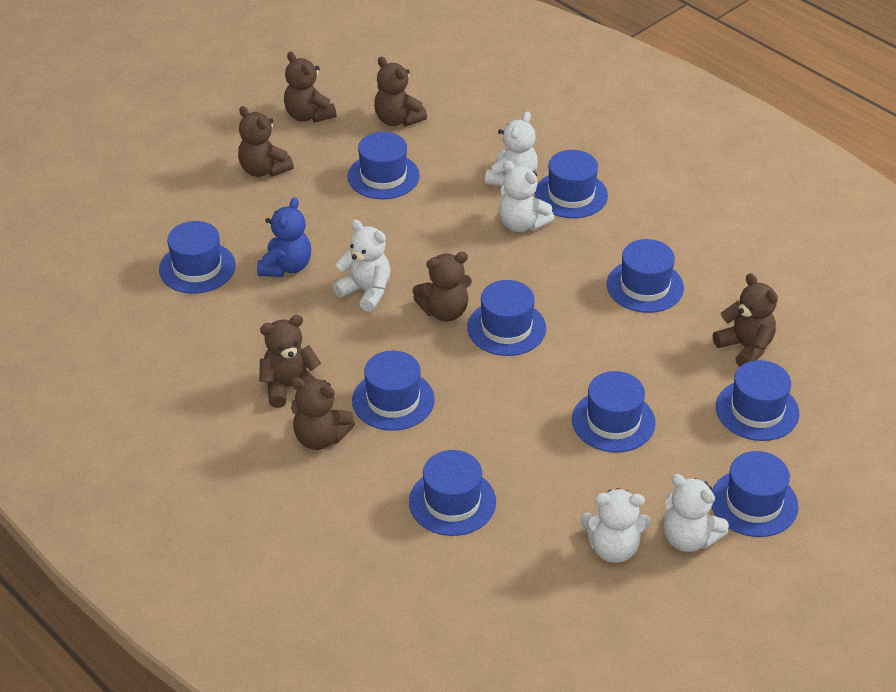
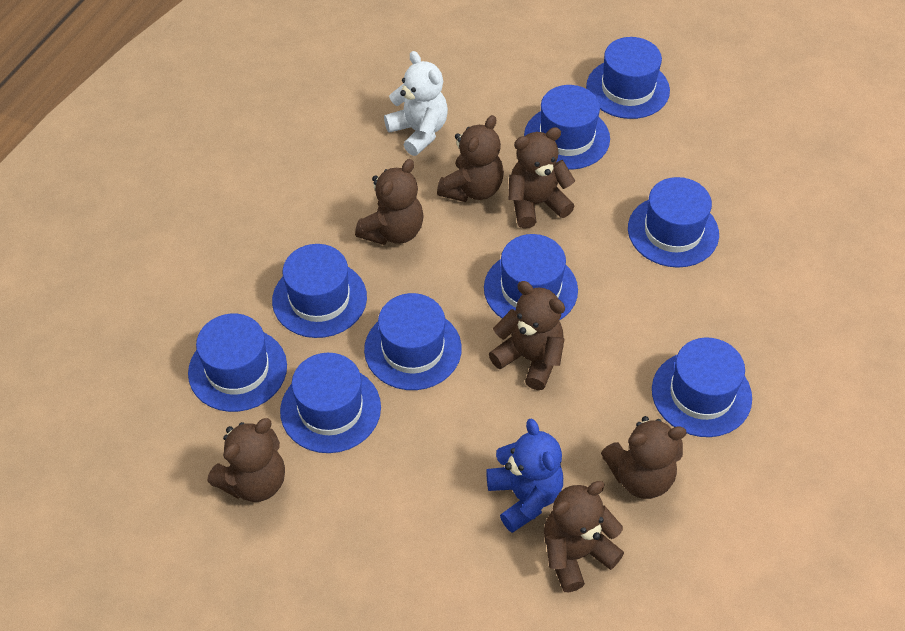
blue hat: 10 -> 9
white teddy bear: 5 -> 1

